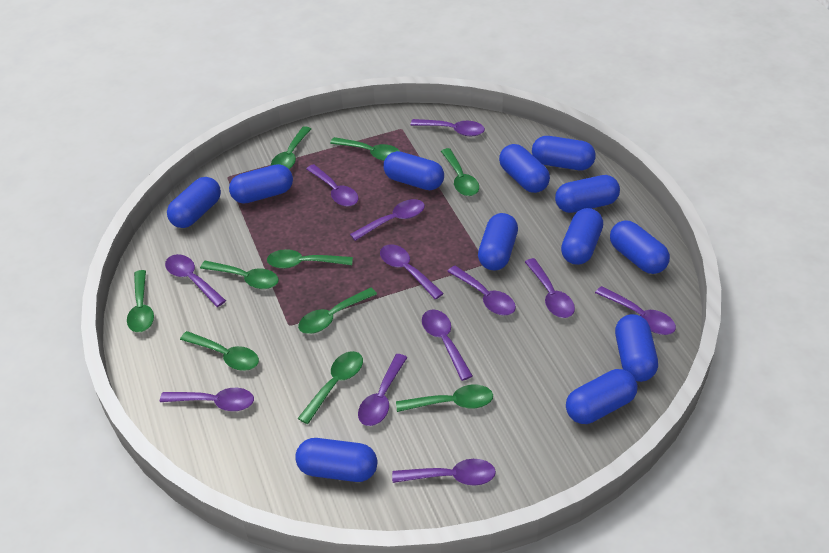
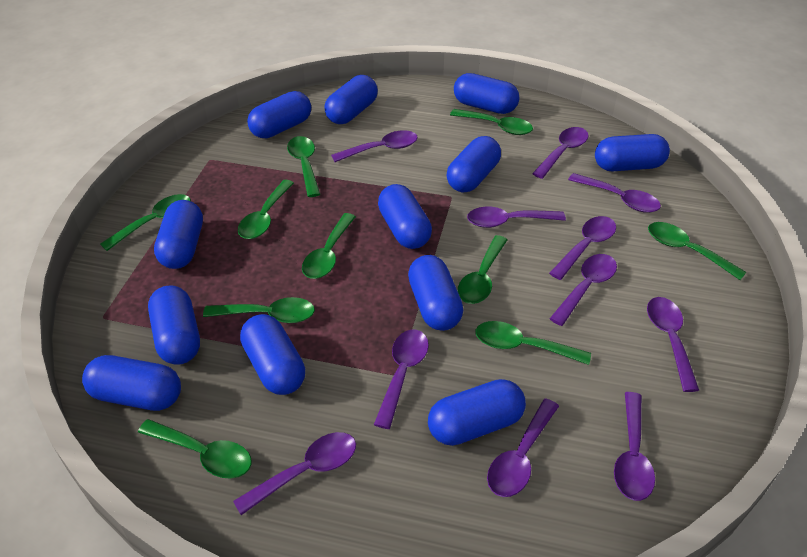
purple spoon: 12 -> 11

